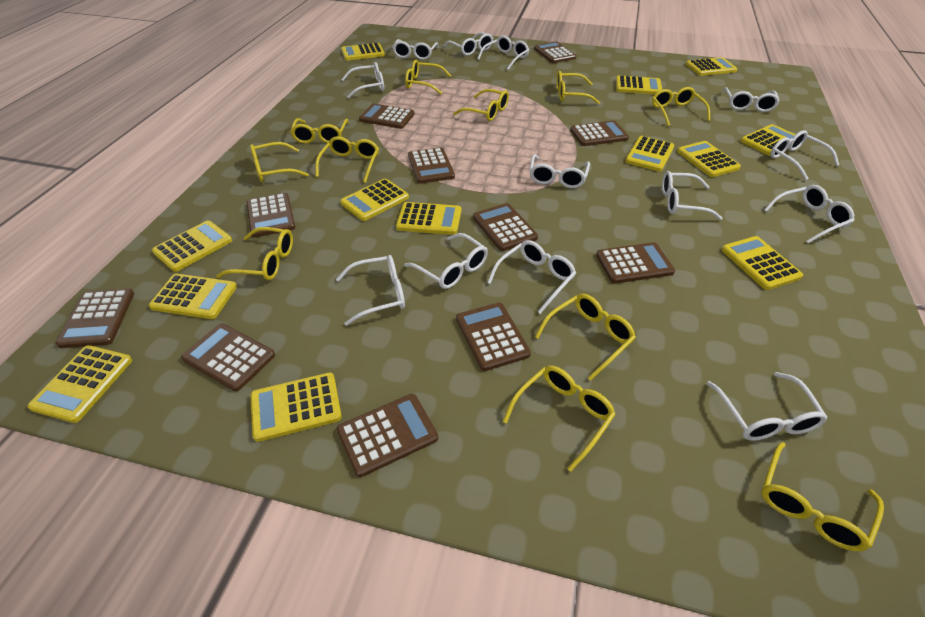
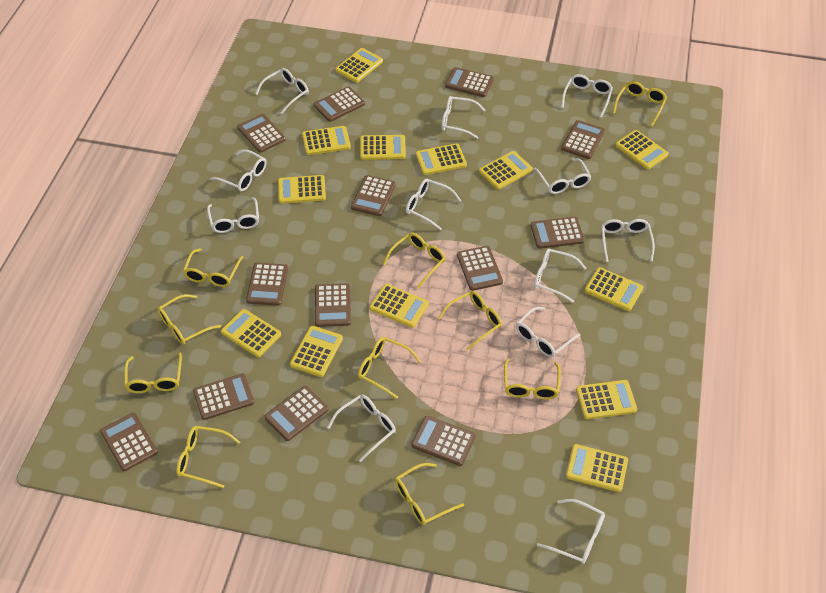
brown calculator: 11 -> 13
white glasses: 13 -> 12
yellow glasses: 11 -> 10

